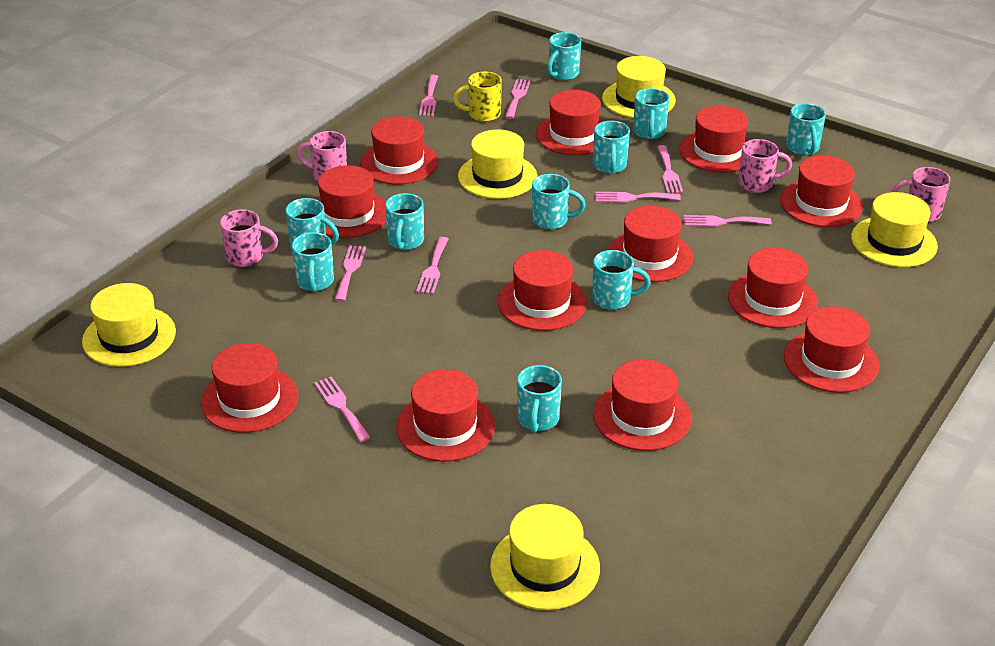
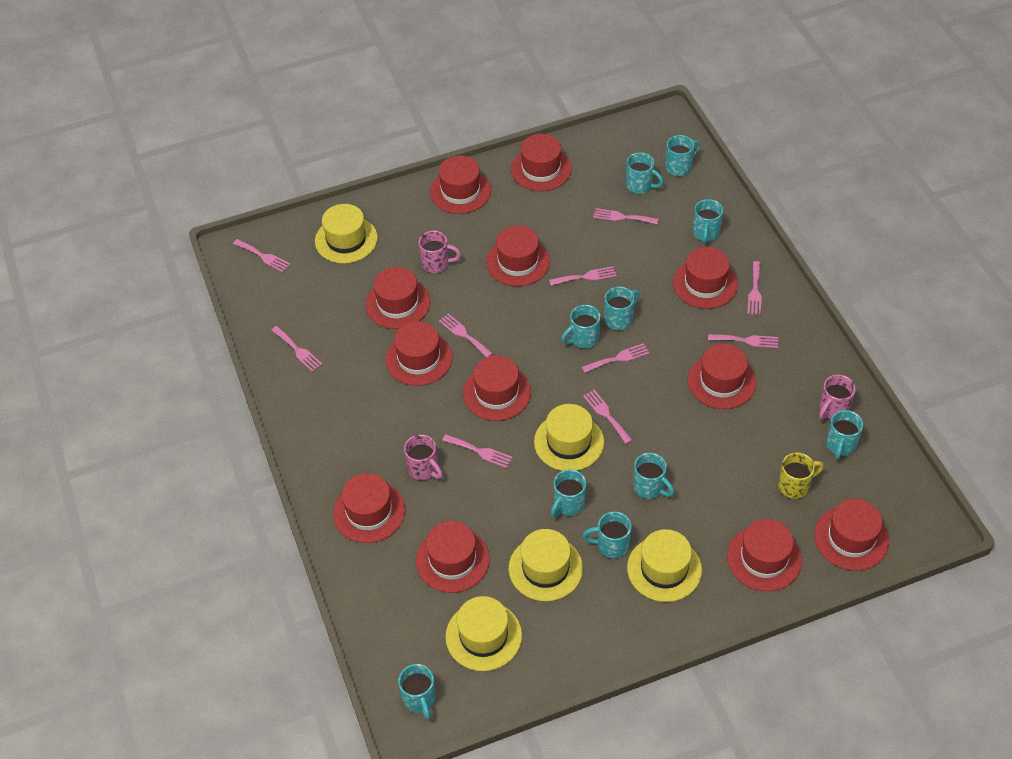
pink fork: 8 -> 10
pink mug: 4 -> 3

